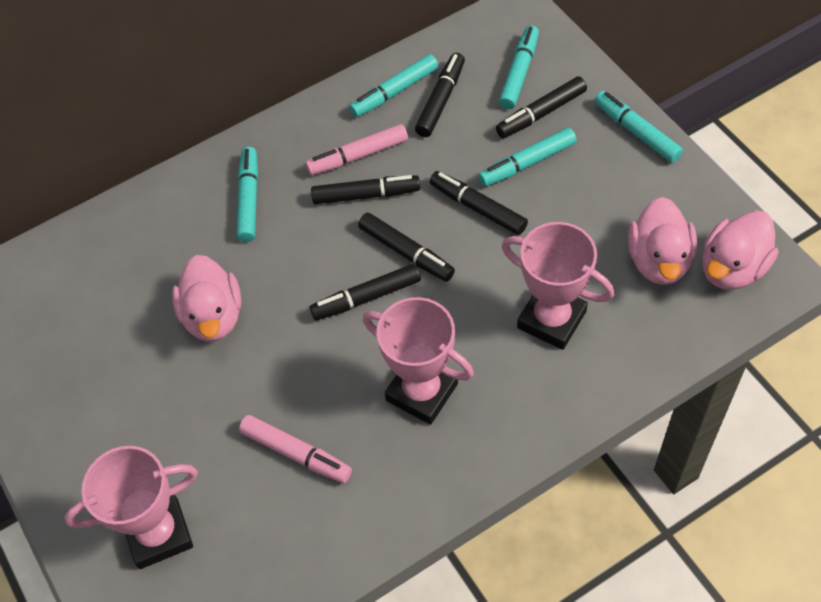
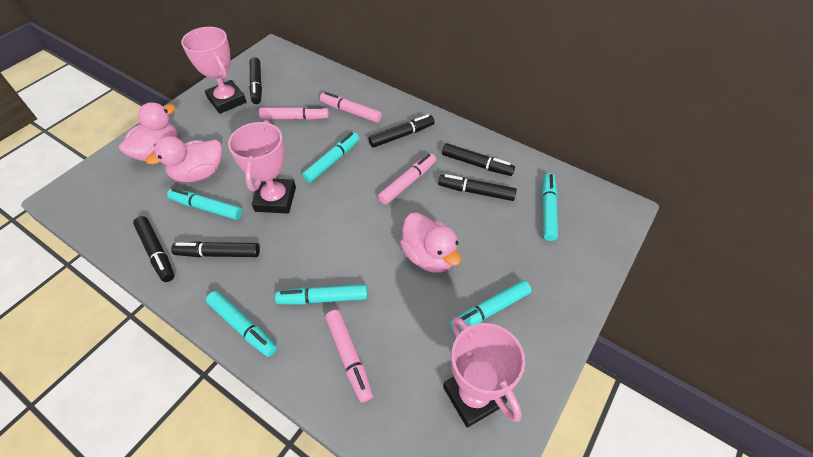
pink marker: 2 -> 4
turquoise marker: 5 -> 6

